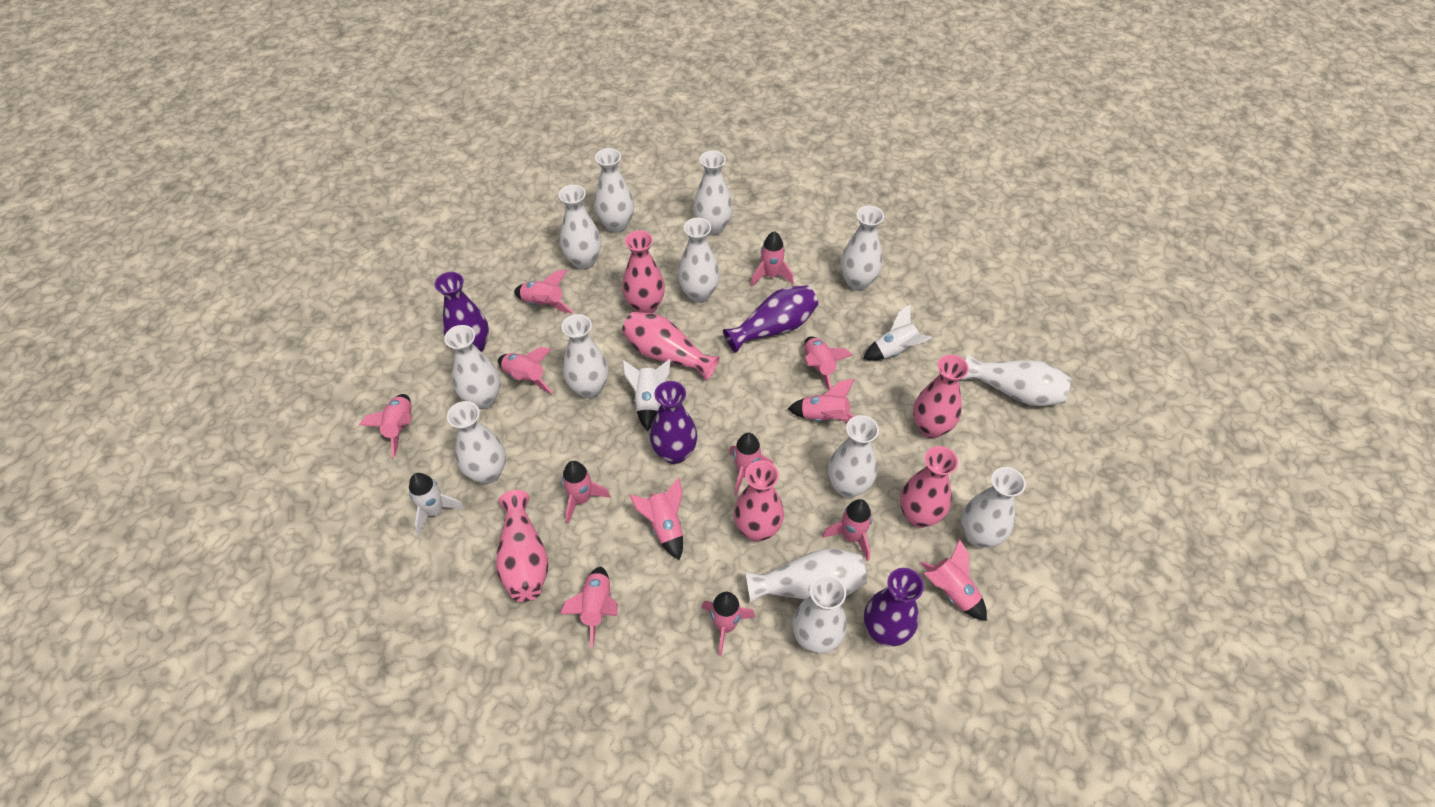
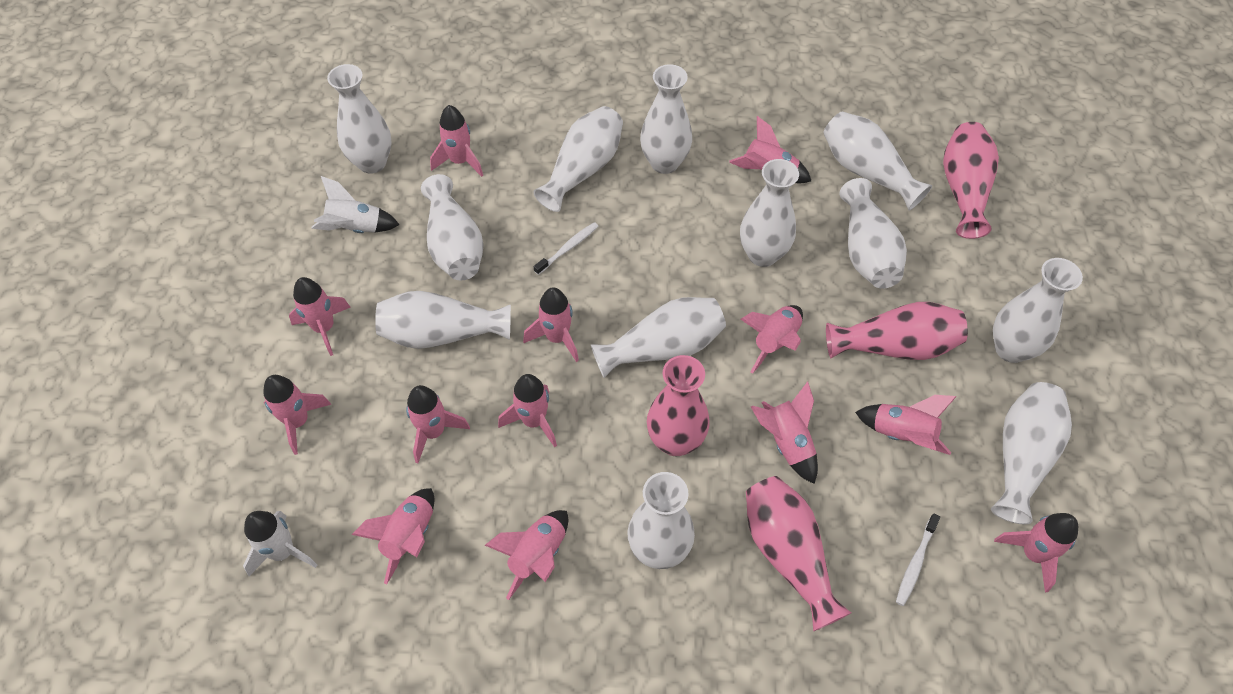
pink vase: 6 -> 4
purple vase: 4 -> 0
white rocket: 3 -> 2
white toothbrush: 0 -> 2
white vase: 13 -> 12

